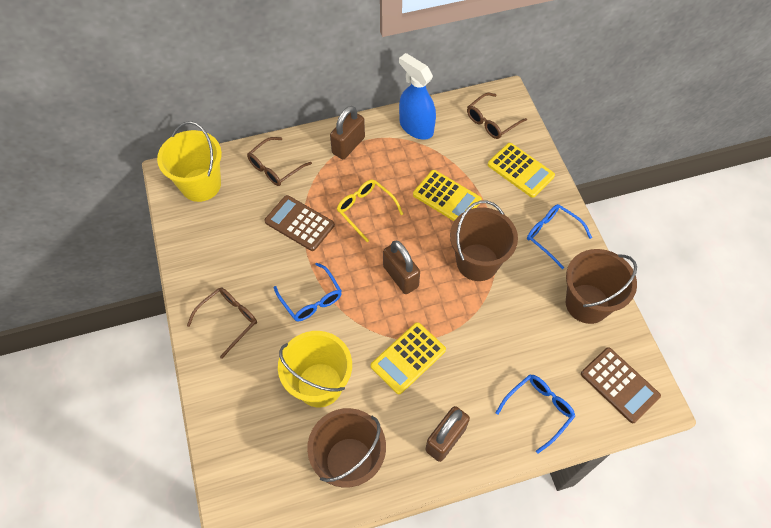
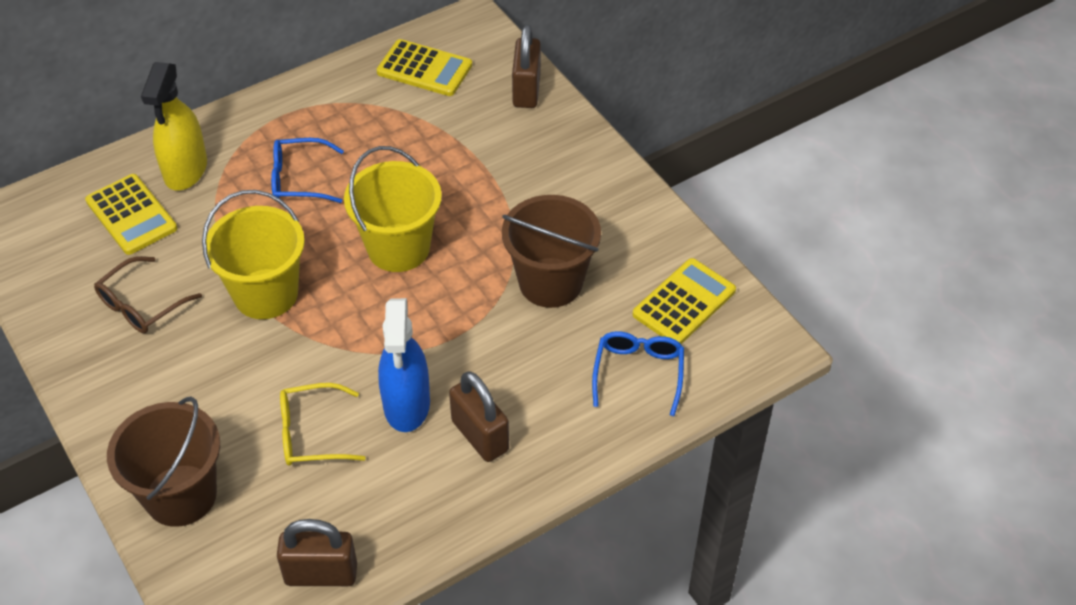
blue glasses: 3 -> 2
brown bucket: 3 -> 2
brown calculator: 2 -> 0
brown glasses: 3 -> 1
yellow spray bottle: 0 -> 1

